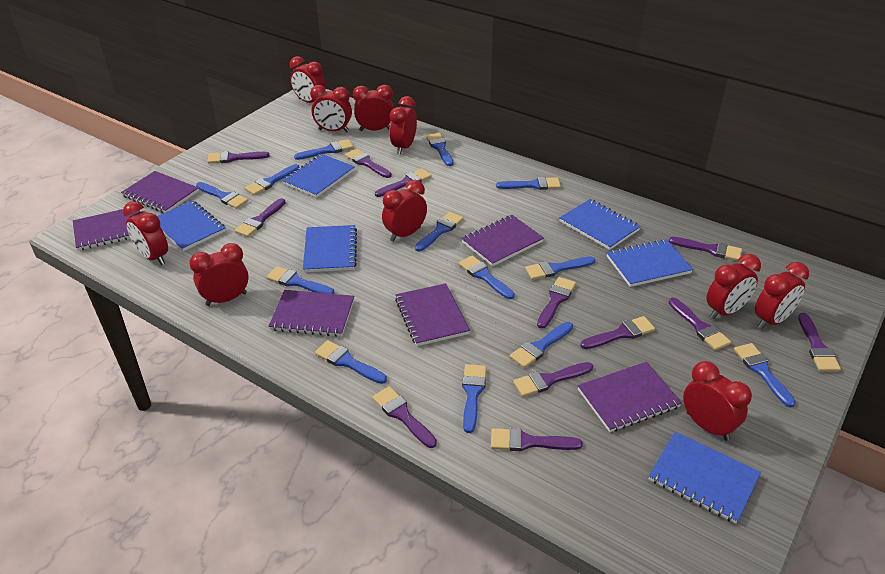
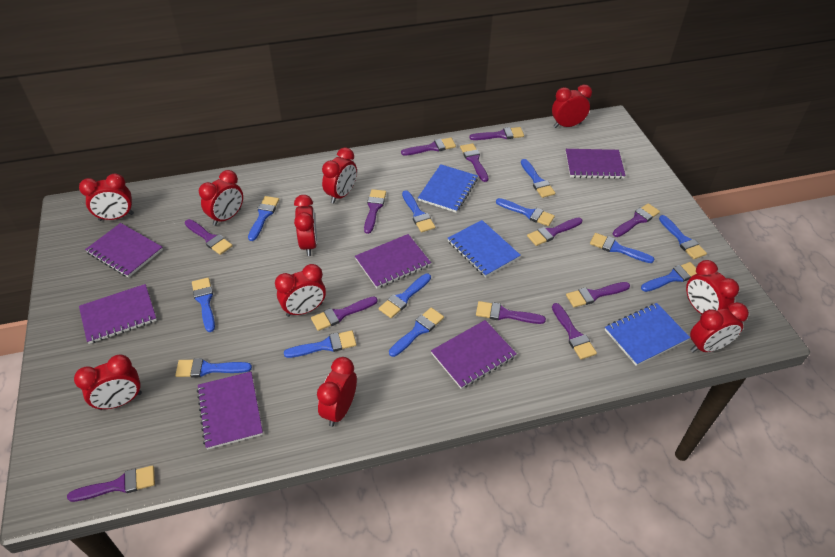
blue brush: 13 -> 12
blue notebook: 6 -> 3

